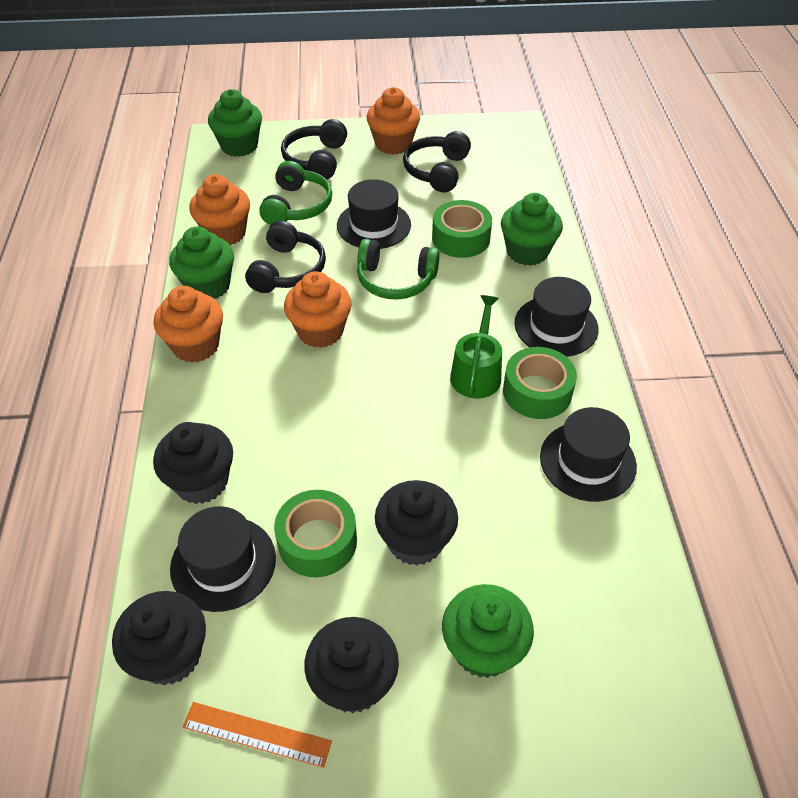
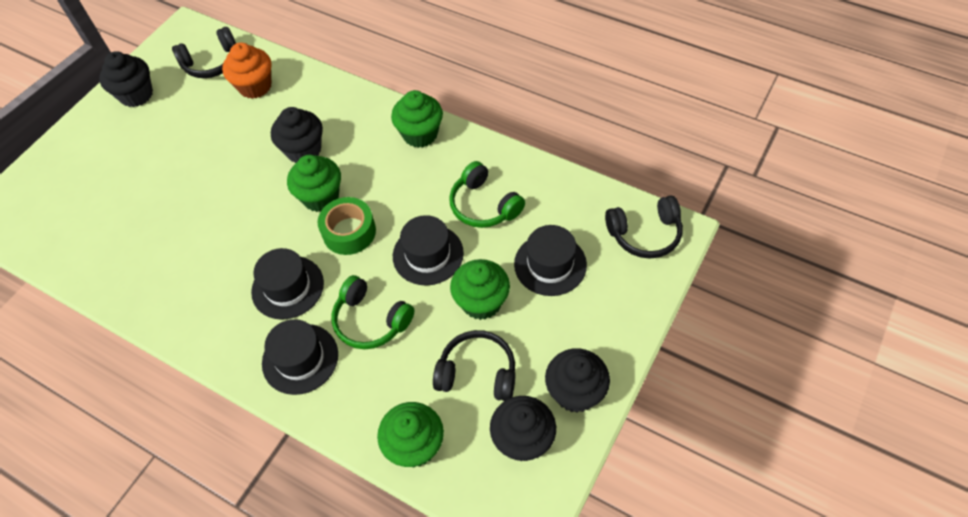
green tape: 3 -> 1
green watering can: 1 -> 0
orange cupcake: 4 -> 1
orange ruler: 1 -> 0

